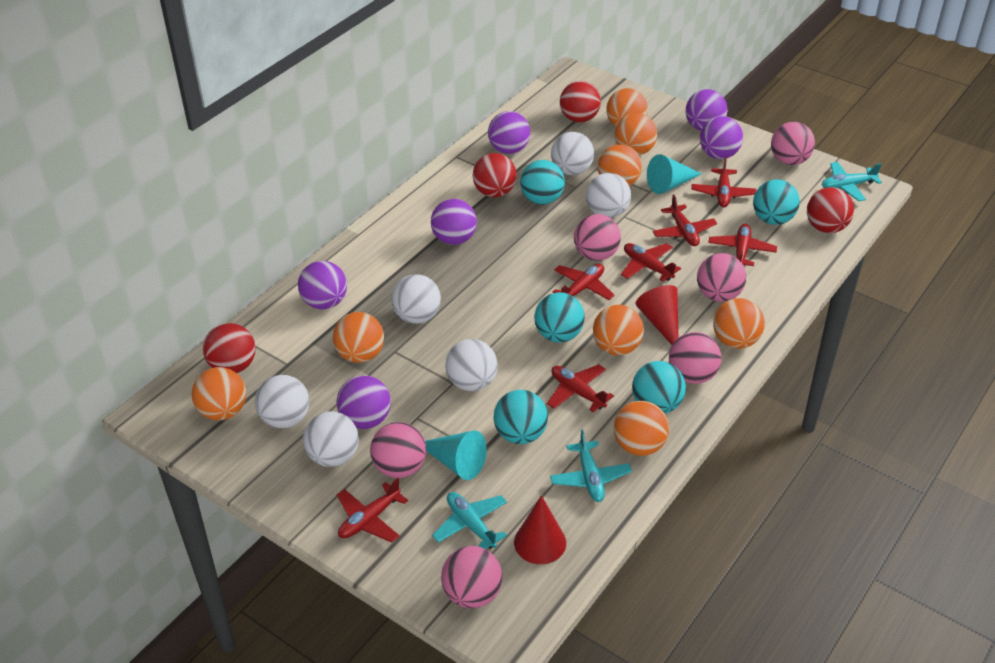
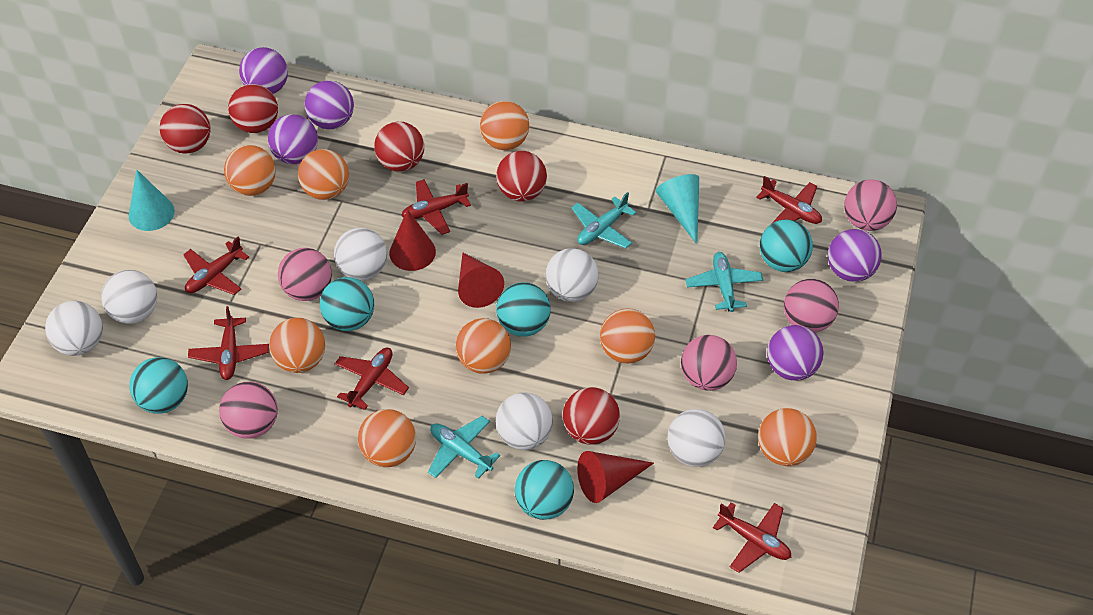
pink ball: 6 -> 5
purple ball: 6 -> 5
red ball: 4 -> 5
red cone: 2 -> 3
red plane: 7 -> 6

